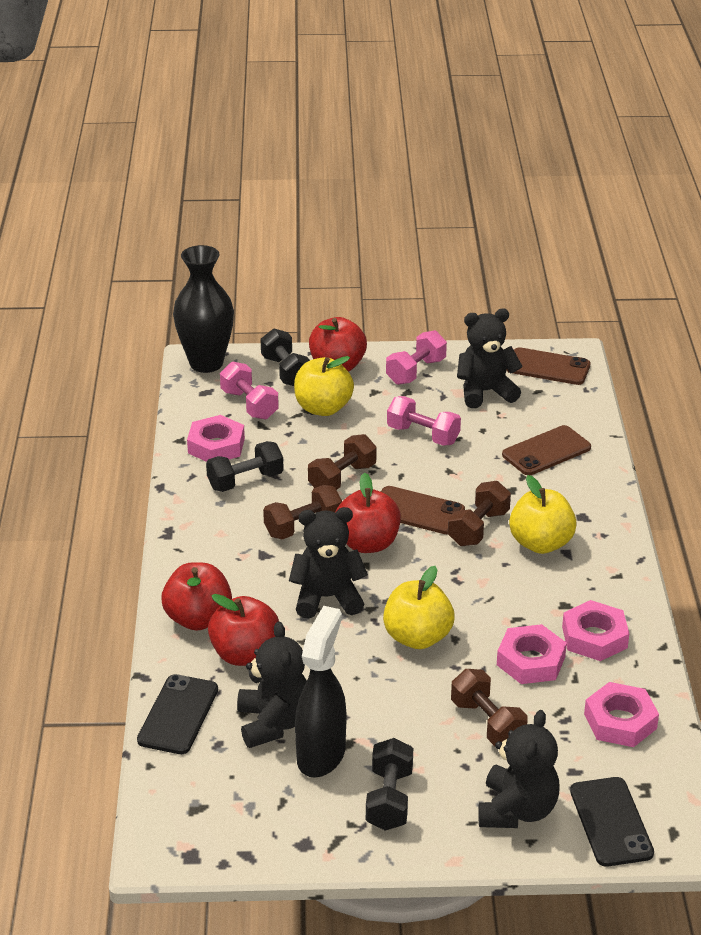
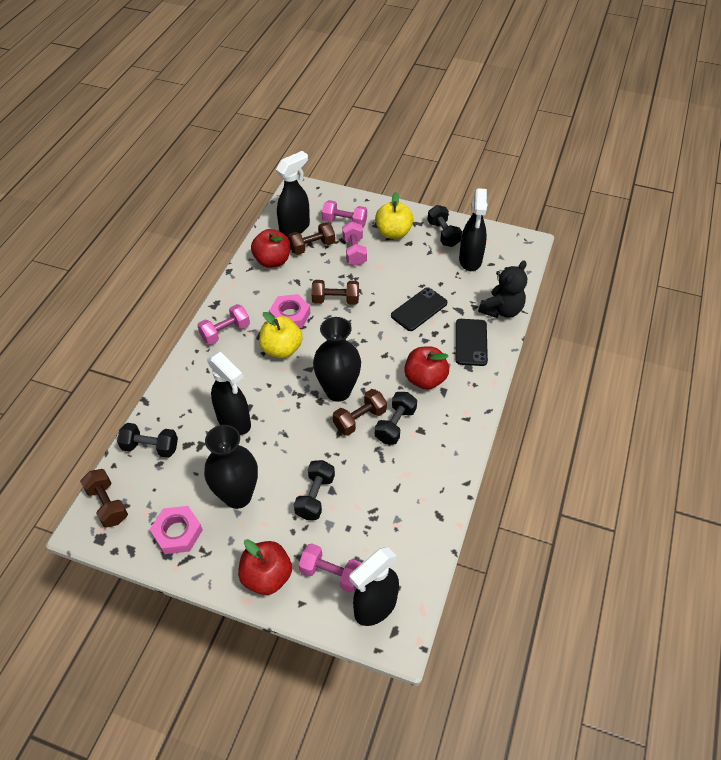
black dumbbell: 3 -> 4
black spray bottle: 1 -> 4
black teddy bear: 4 -> 1
black vase: 1 -> 2
brown phone: 3 -> 0
pink dumbbell: 3 -> 4
pink nut: 4 -> 2
red apple: 4 -> 3
yellow apple: 3 -> 2

